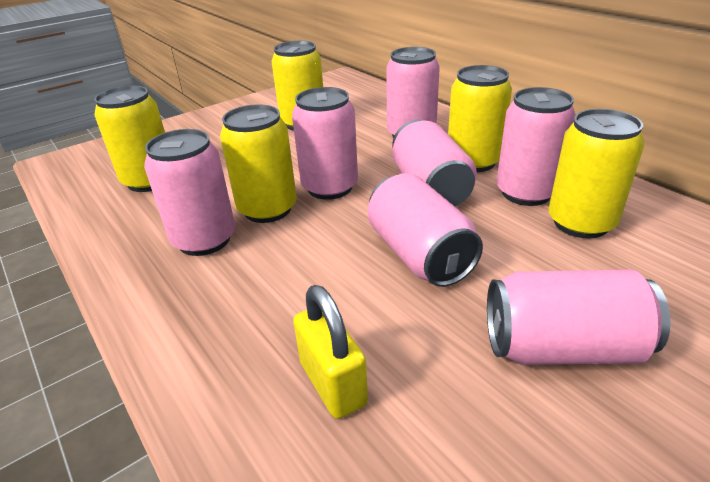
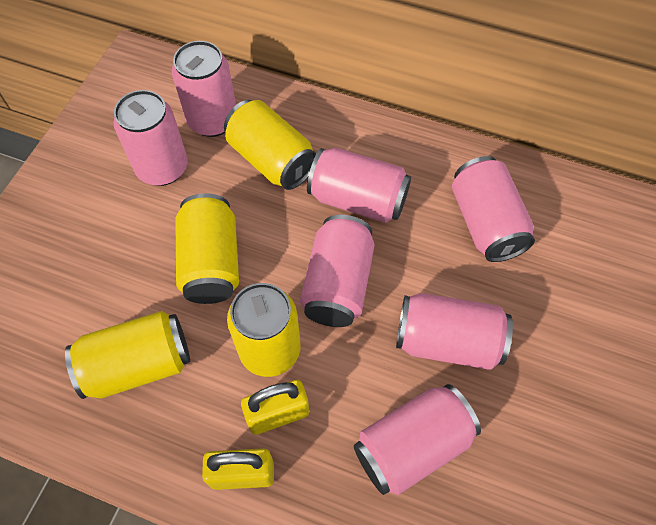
yellow can: 5 -> 4
yellow padlock: 1 -> 2

